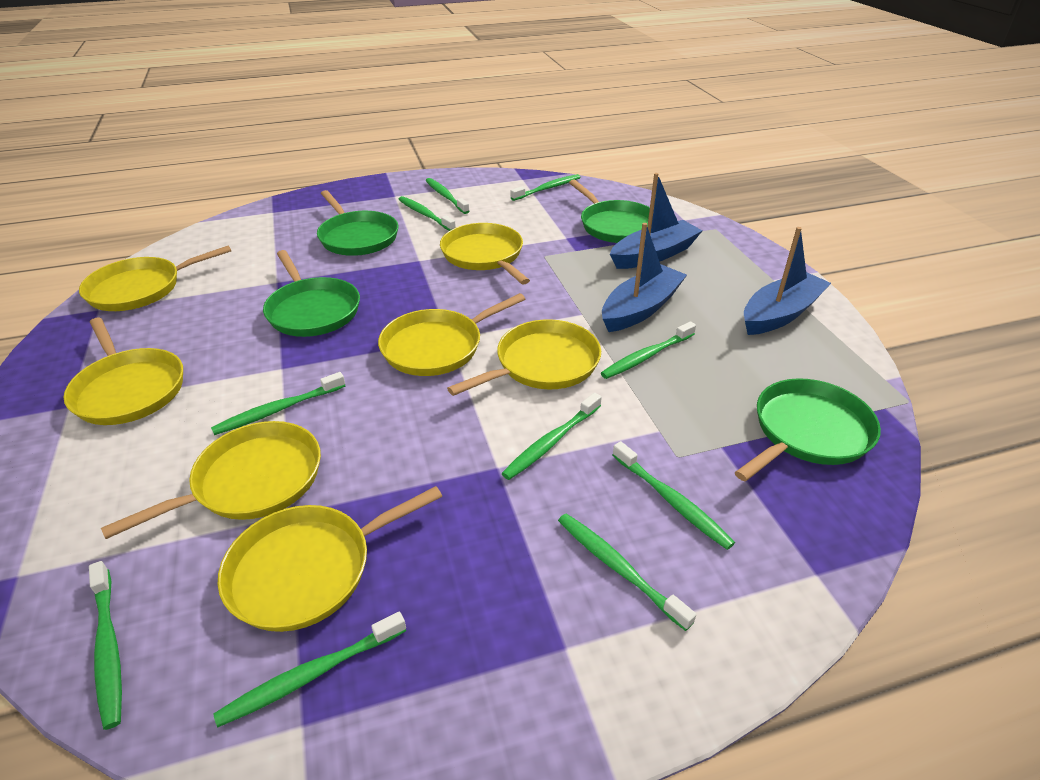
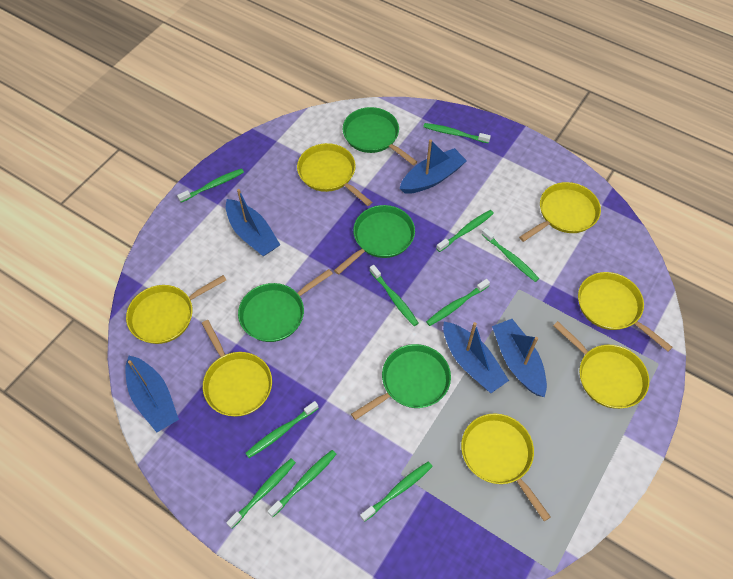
blue boat: 3 -> 5

